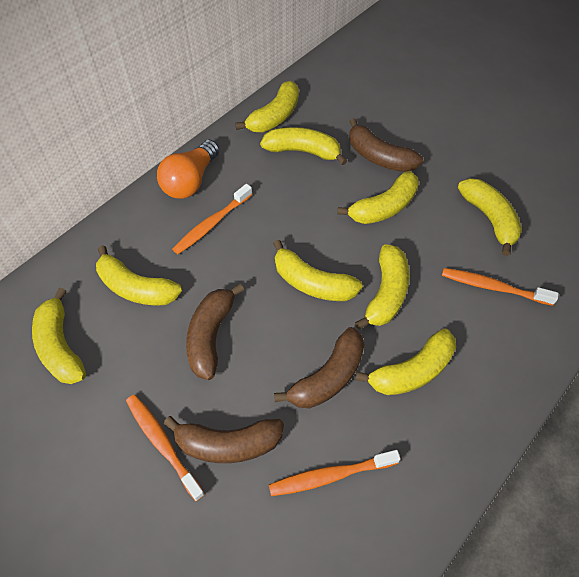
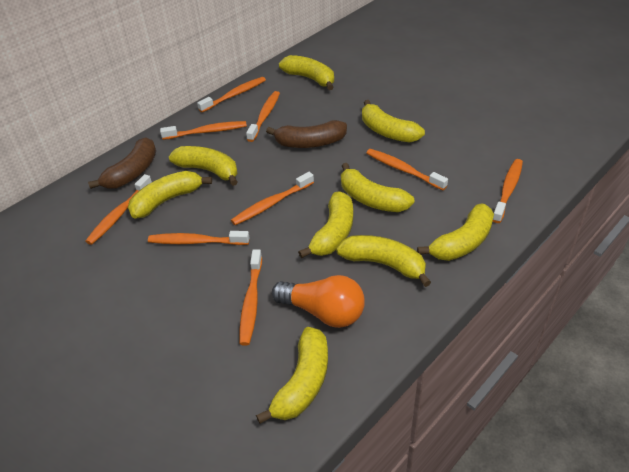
brown banana: 4 -> 2
orange toothbrush: 4 -> 9

